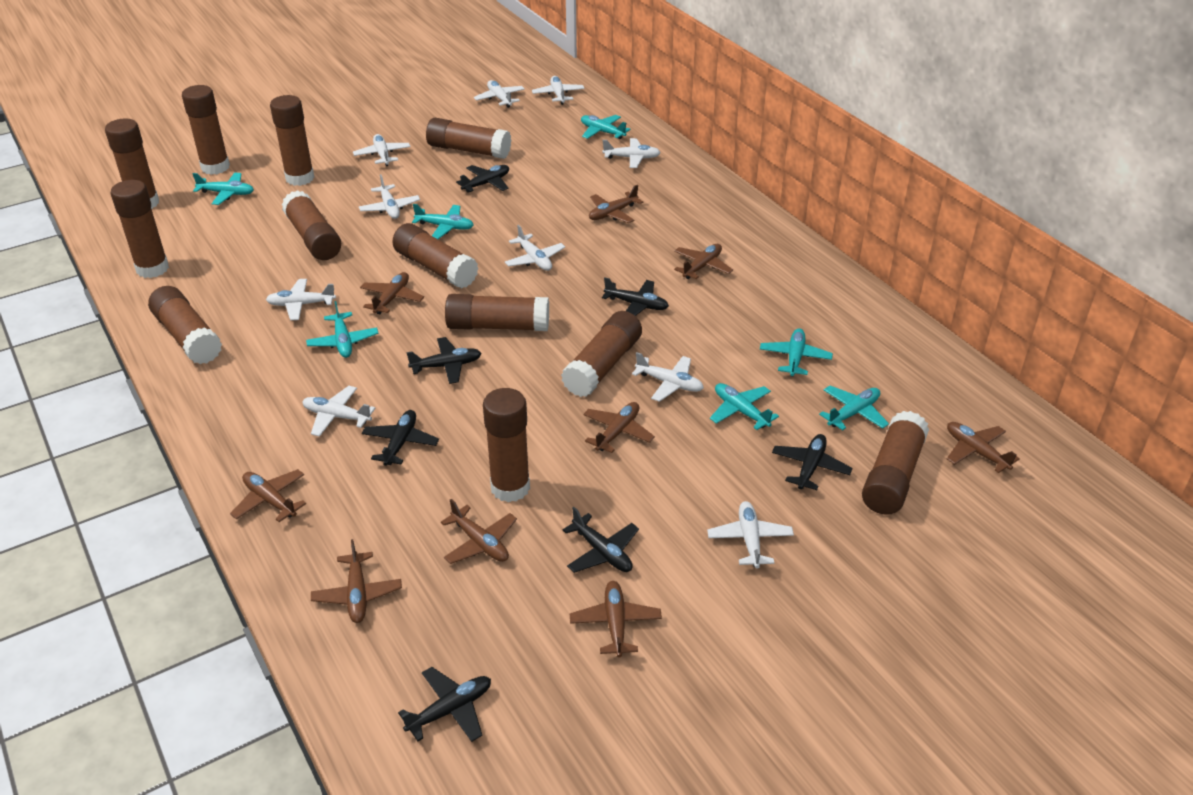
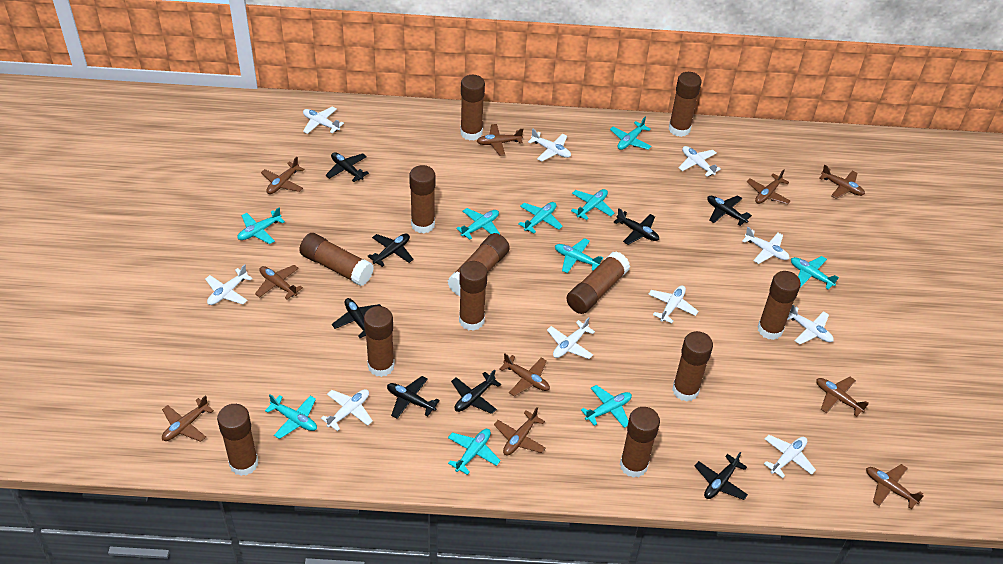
black plane: 7 -> 8
brown plane: 9 -> 10
turquoise plane: 7 -> 10

